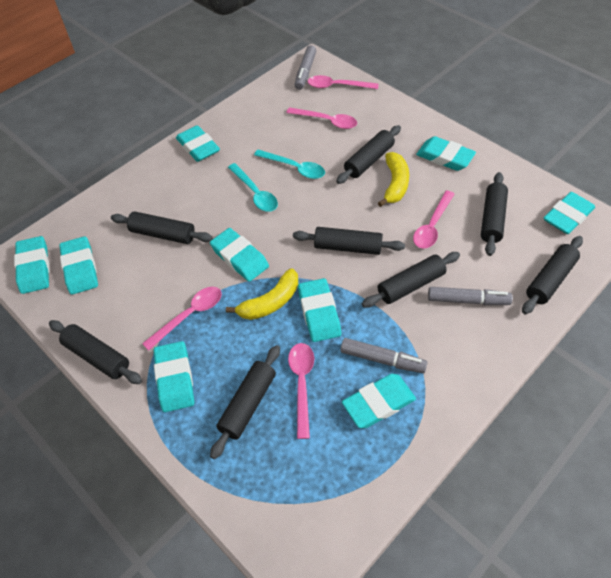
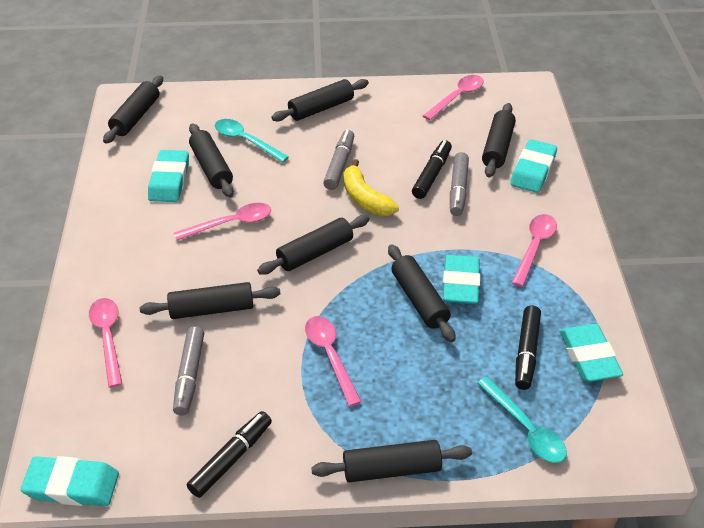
black marker: 0 -> 3
turquoise eraser: 9 -> 5
yellow banana: 2 -> 1

